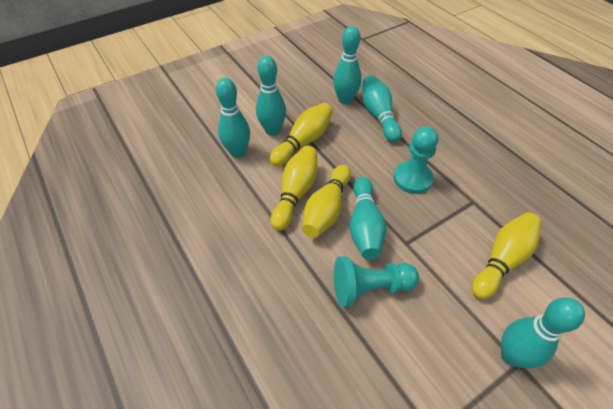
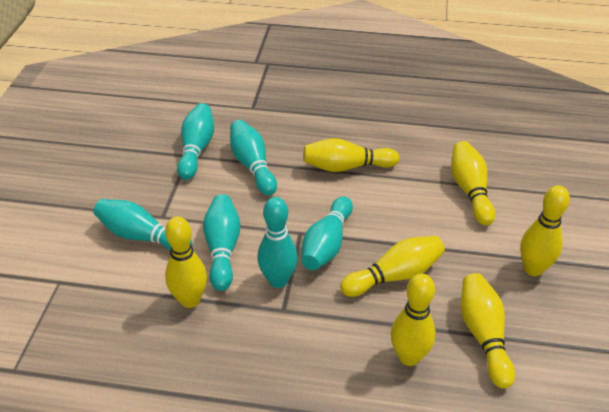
turquoise pawn: 2 -> 0
yellow bowling pin: 4 -> 7

